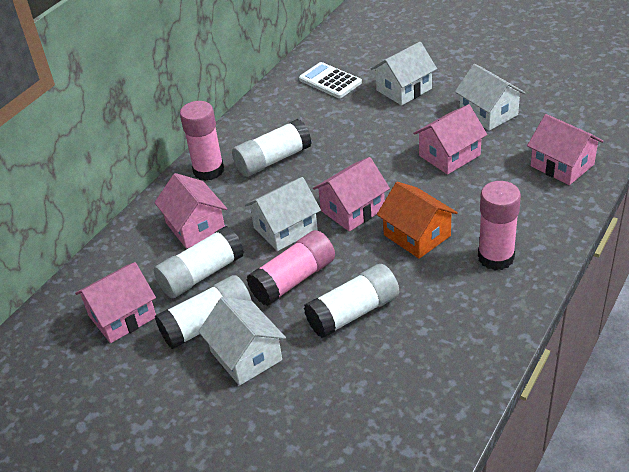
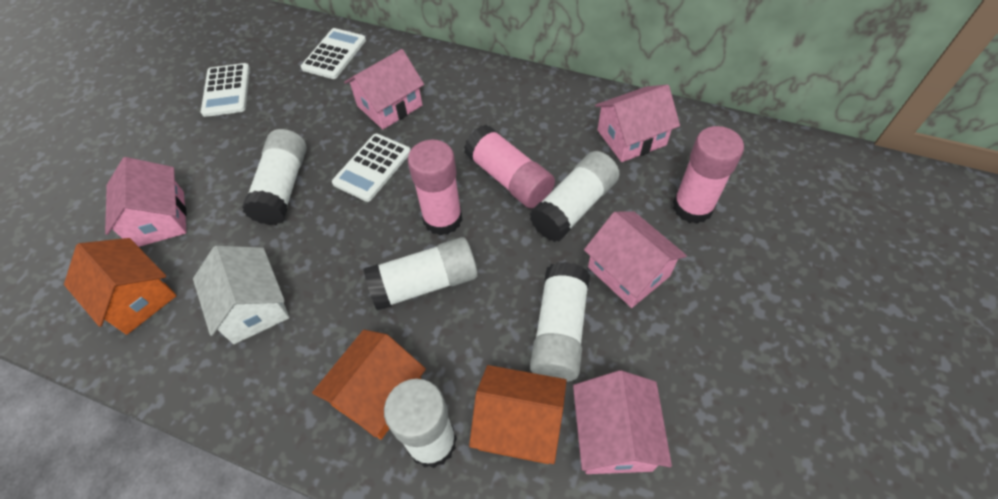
orange house: 1 -> 3
white calculator: 1 -> 3
white glue stick: 4 -> 5
white house: 4 -> 1

